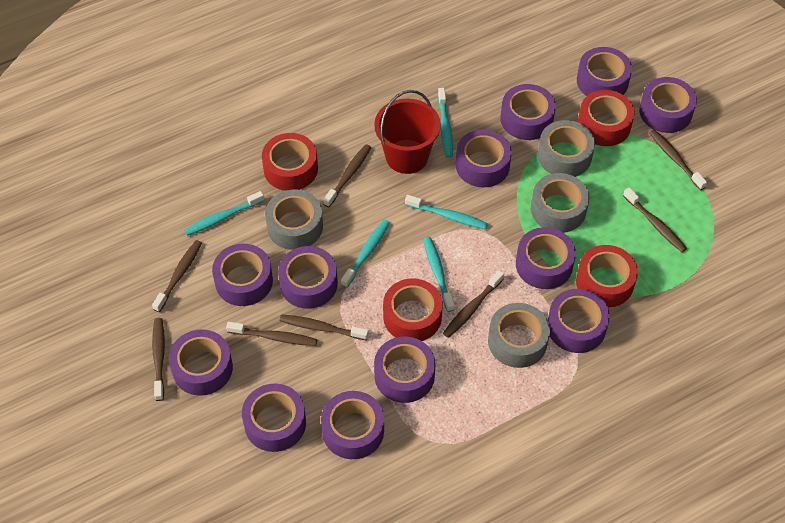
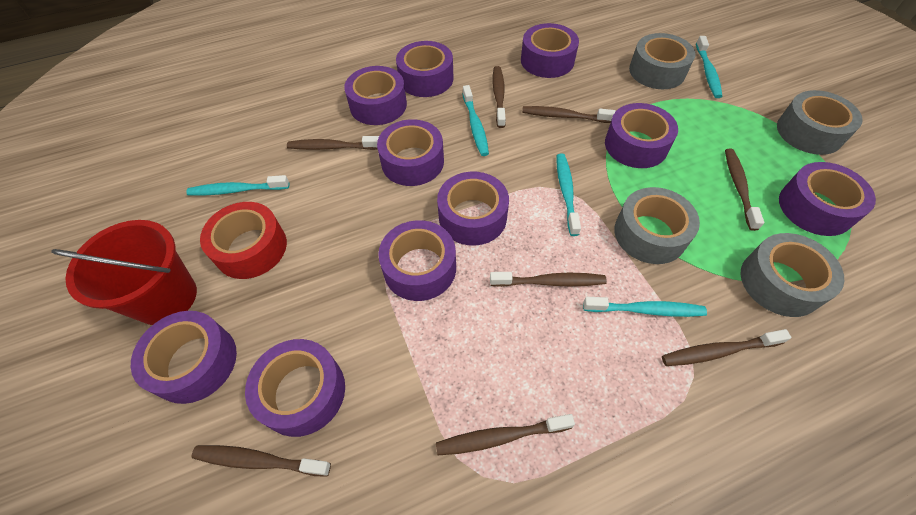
purple tape: 12 -> 10
red tape: 4 -> 1

